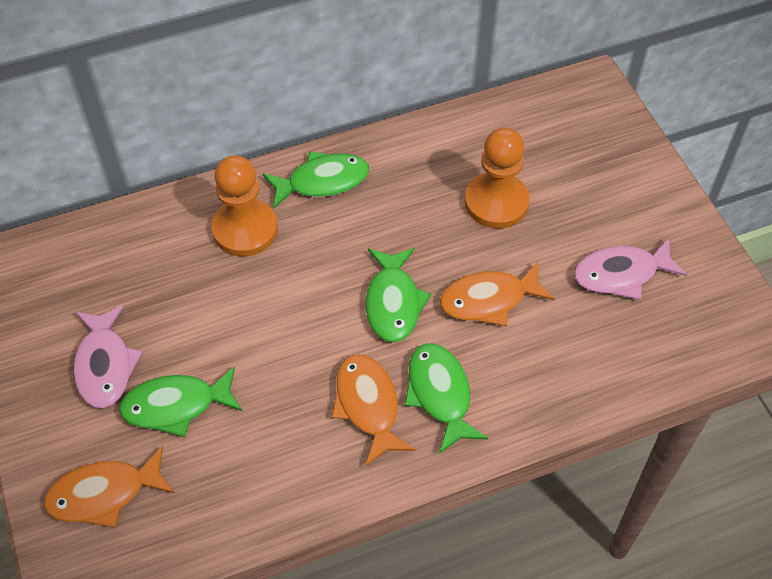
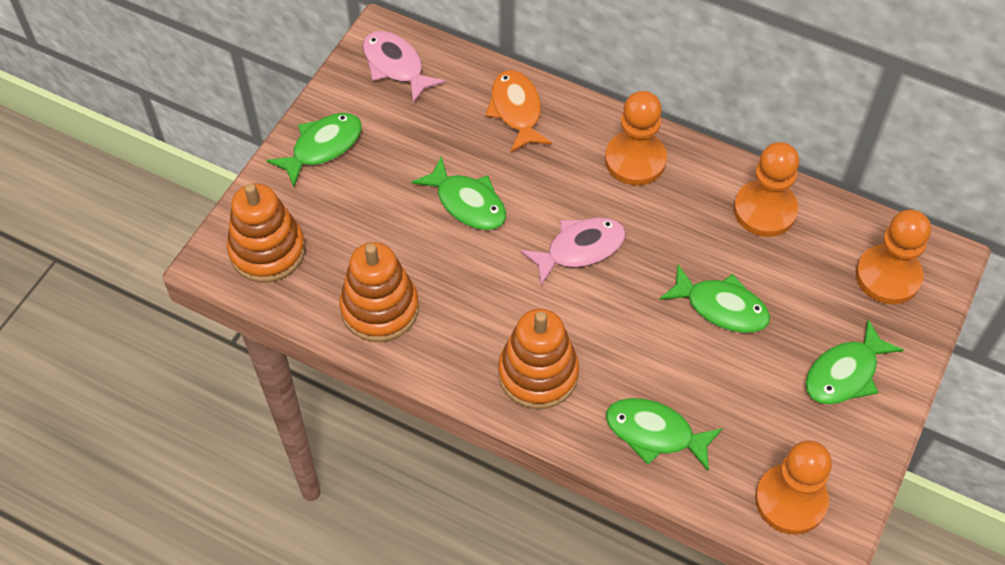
green fish: 4 -> 5
orange fish: 3 -> 1
orange pawn: 2 -> 4
orange stacking toy: 0 -> 3

